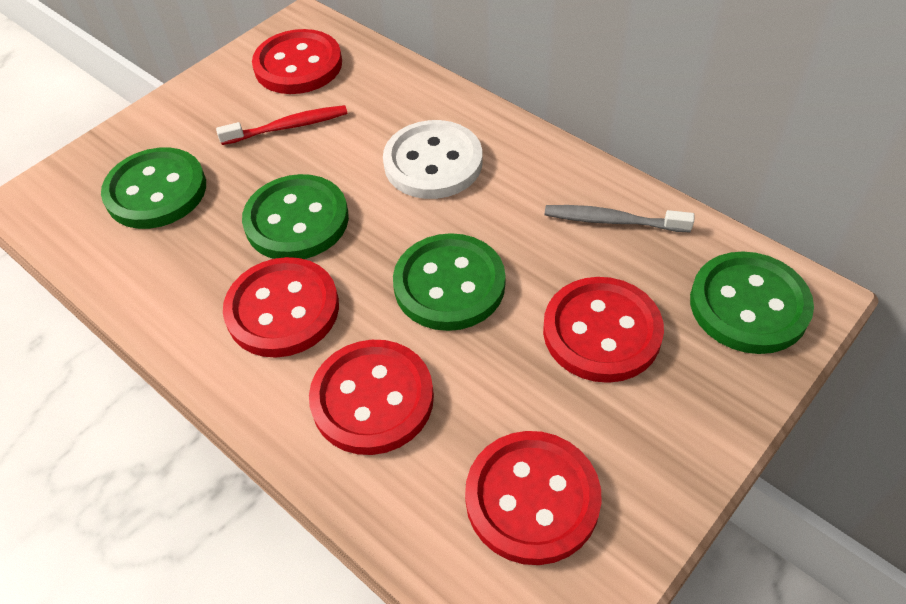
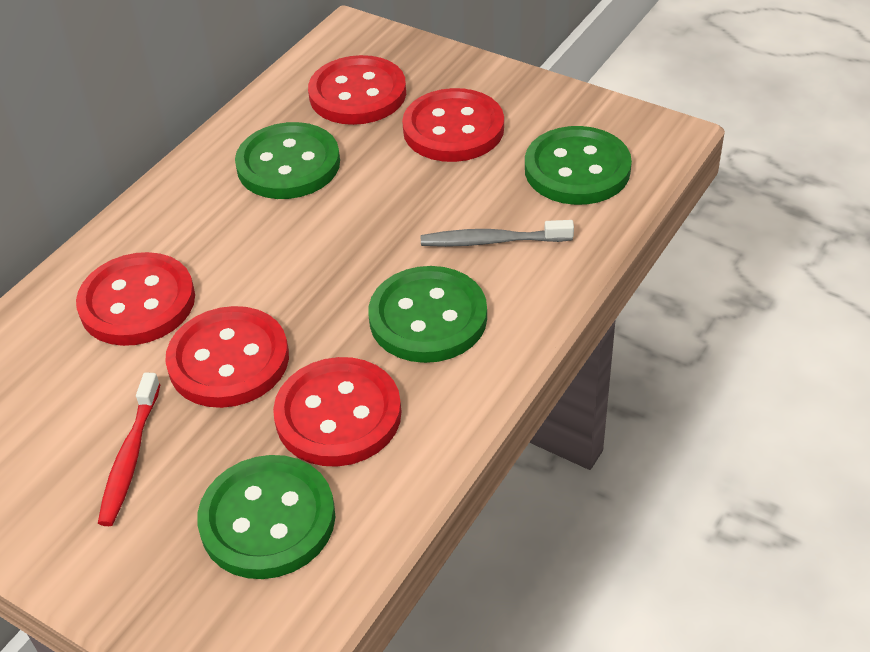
white button: 1 -> 0

